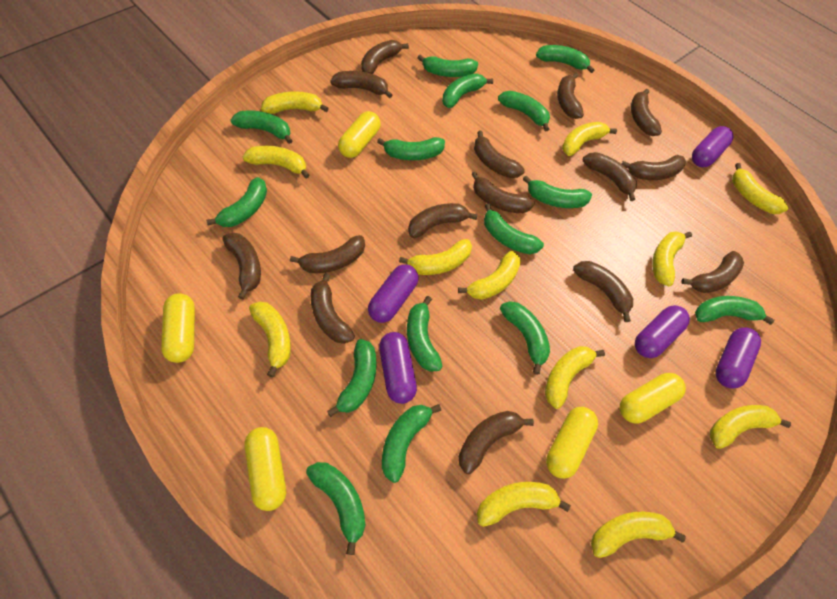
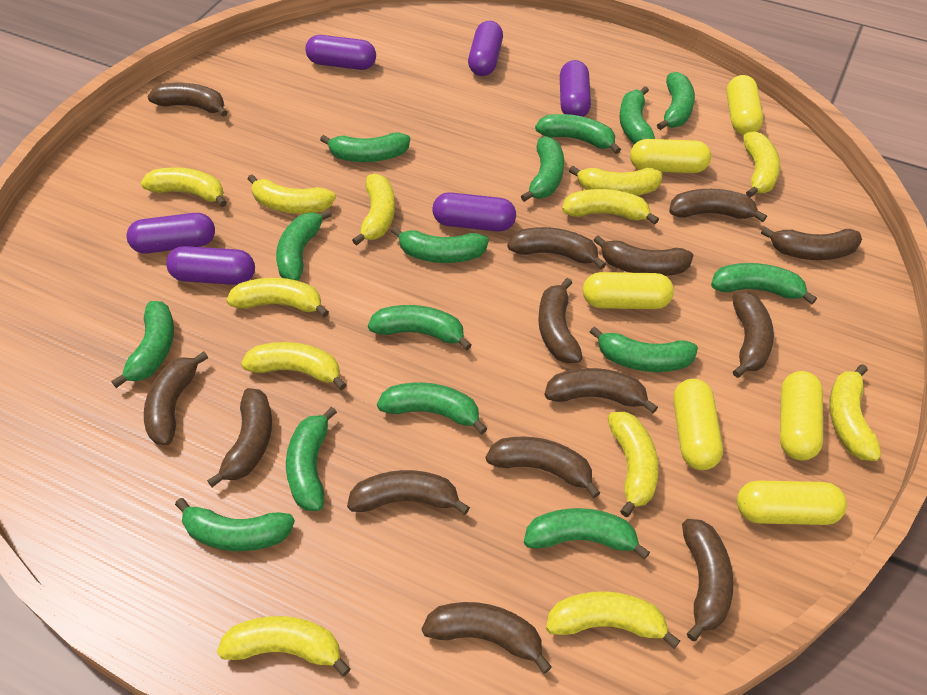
brown banana: 15 -> 14
purple capsule: 5 -> 6
yellow capsule: 5 -> 6

